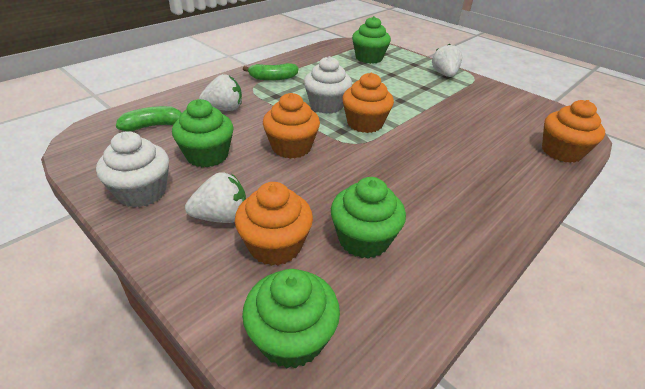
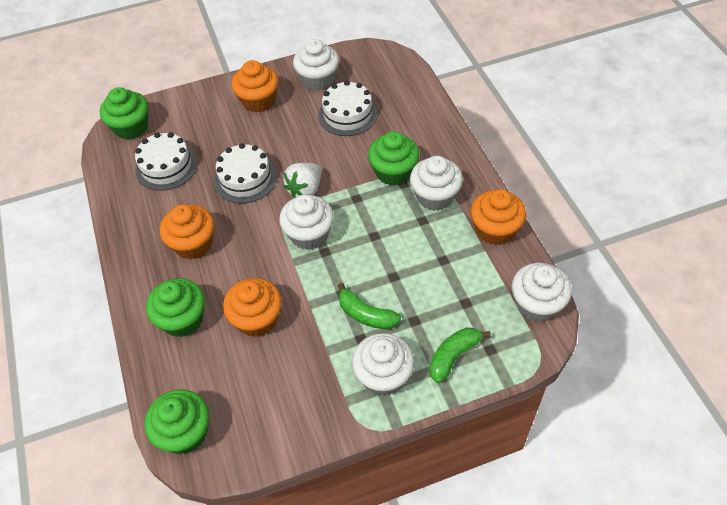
white cake: 0 -> 3
white cupcake: 2 -> 5
white strawberry: 3 -> 1

